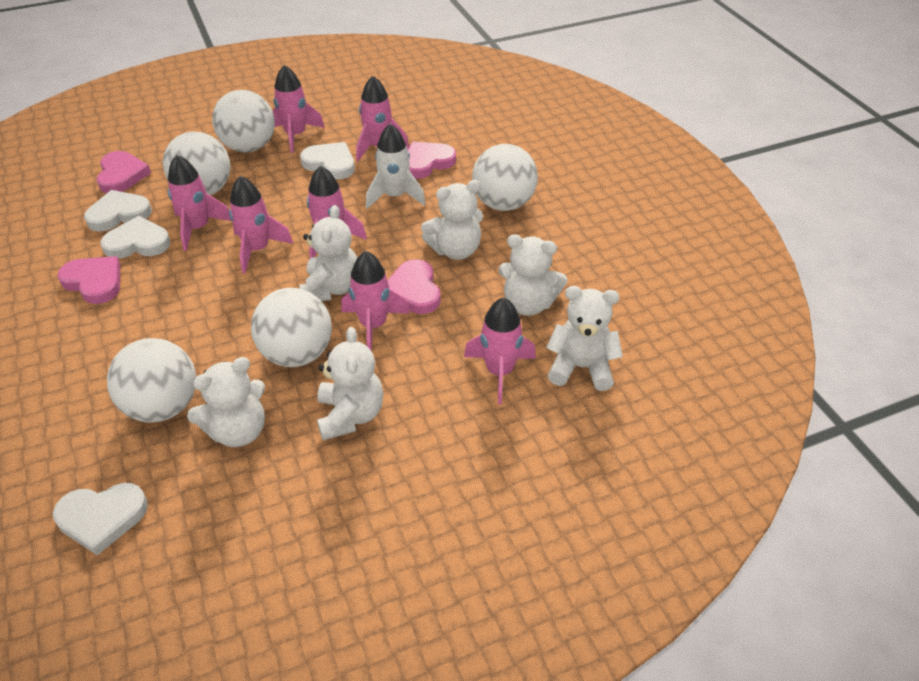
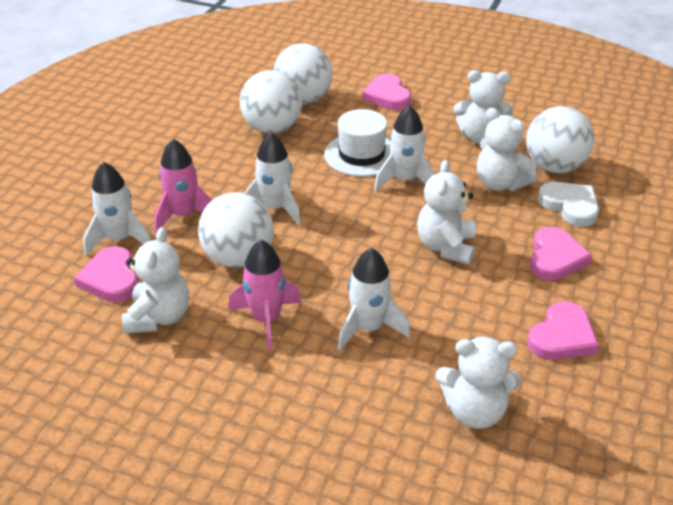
pink rocket: 7 -> 2
white ball: 5 -> 4
white hat: 0 -> 1
white heart: 4 -> 1
white rocket: 1 -> 4
white teddy bear: 6 -> 5

